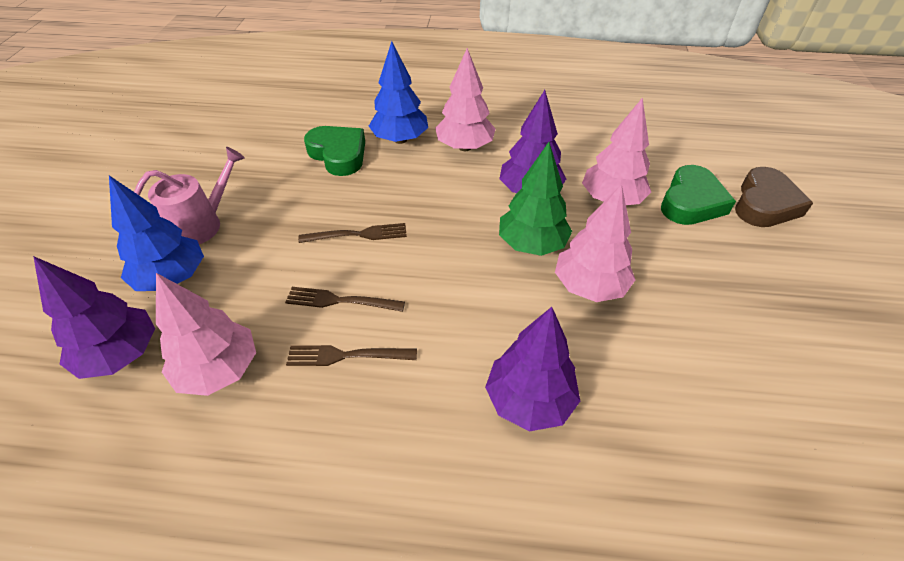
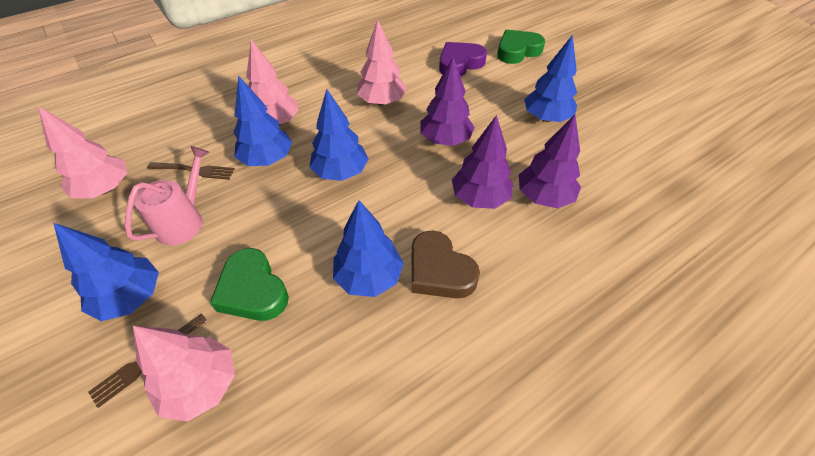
blue tree: 2 -> 5
brown fork: 3 -> 2
green tree: 1 -> 0
purple heart: 0 -> 1

